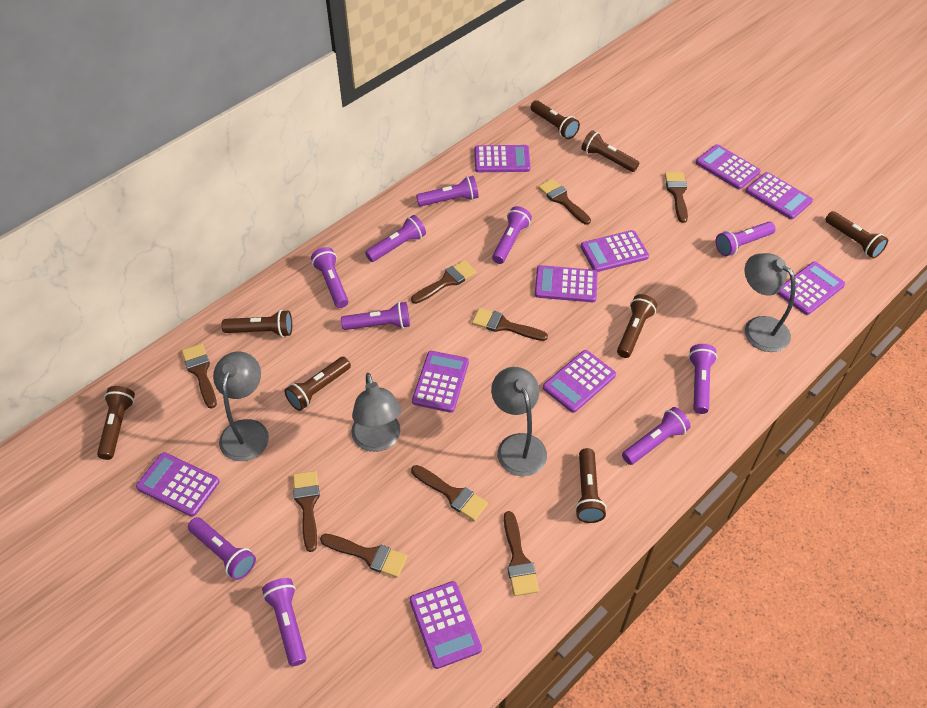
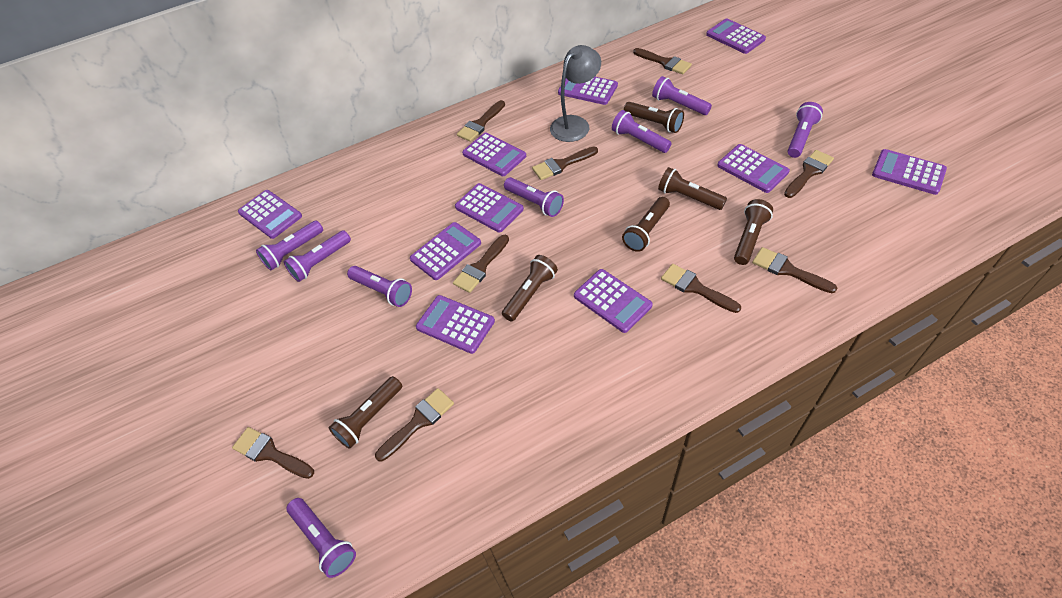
brown flashlight: 8 -> 6
grey lamp: 4 -> 1
purple flashlight: 10 -> 8

